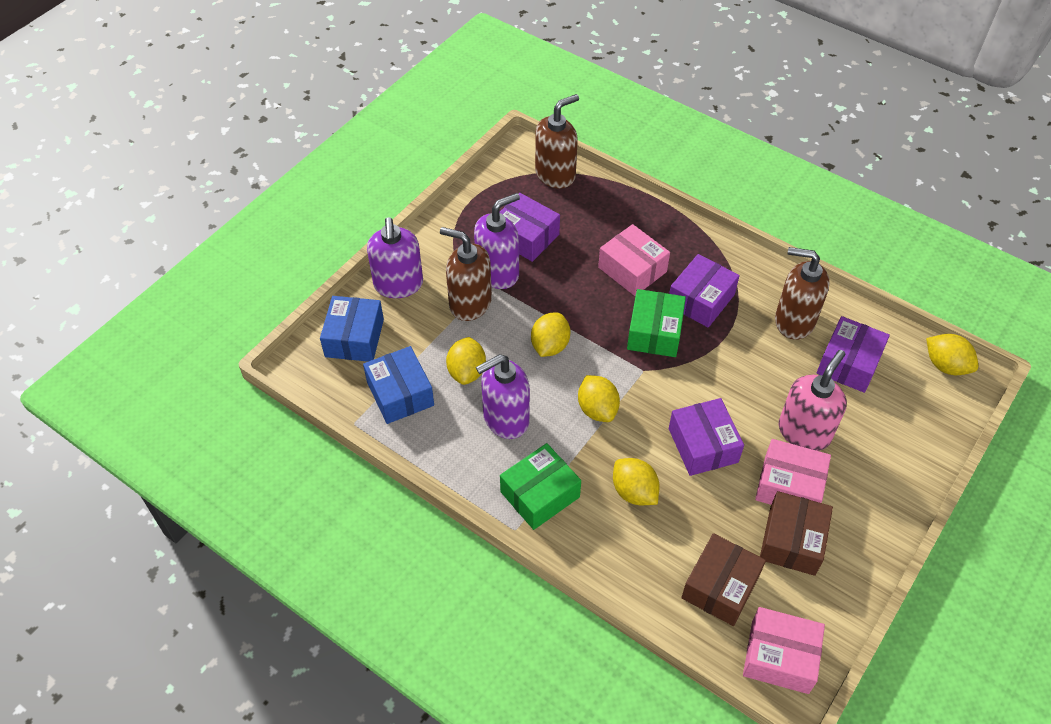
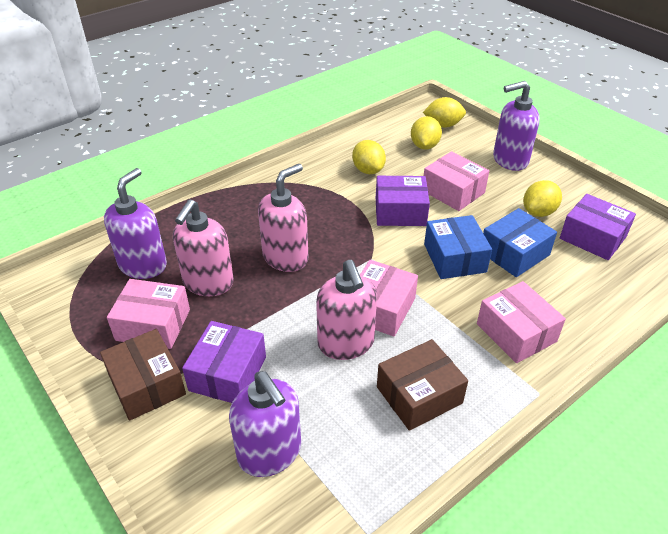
brown soap dispenser: 3 -> 0
green box: 2 -> 0
pink box: 3 -> 4
pink soap dispenser: 1 -> 3
purple box: 4 -> 3
yellow lemon: 5 -> 4

